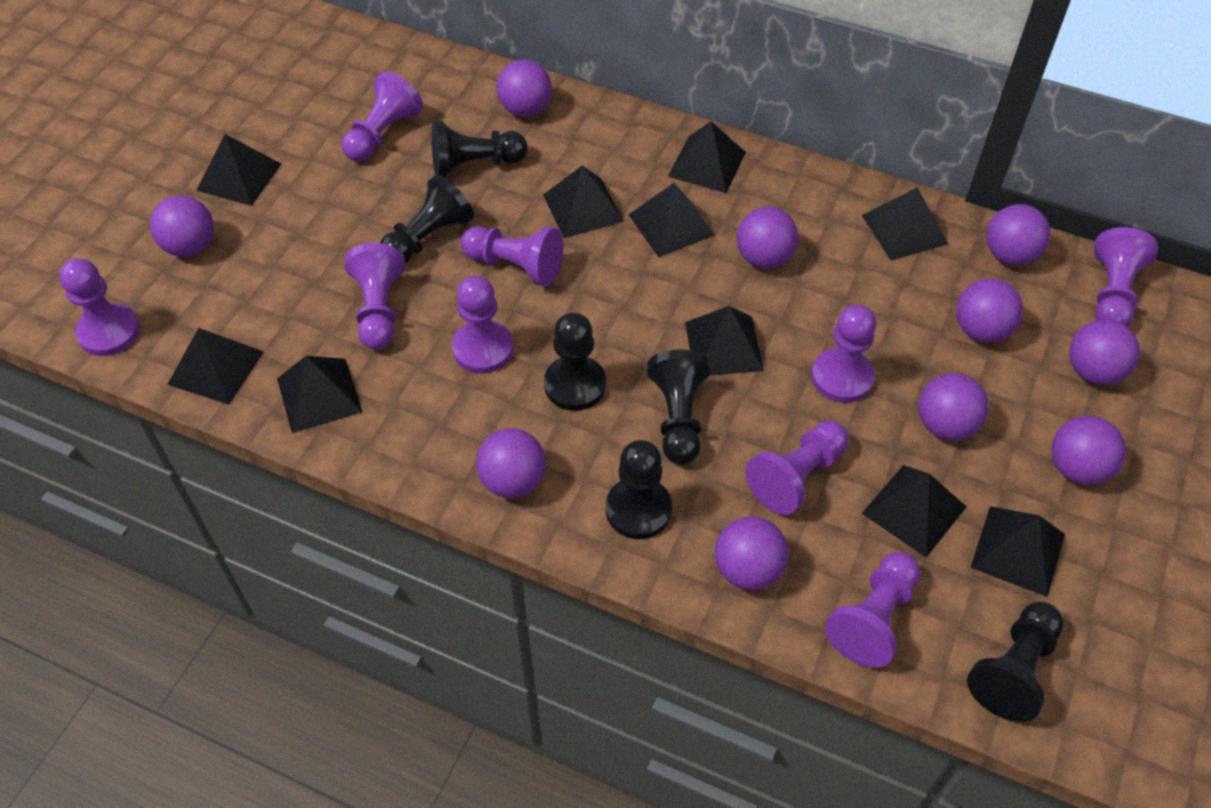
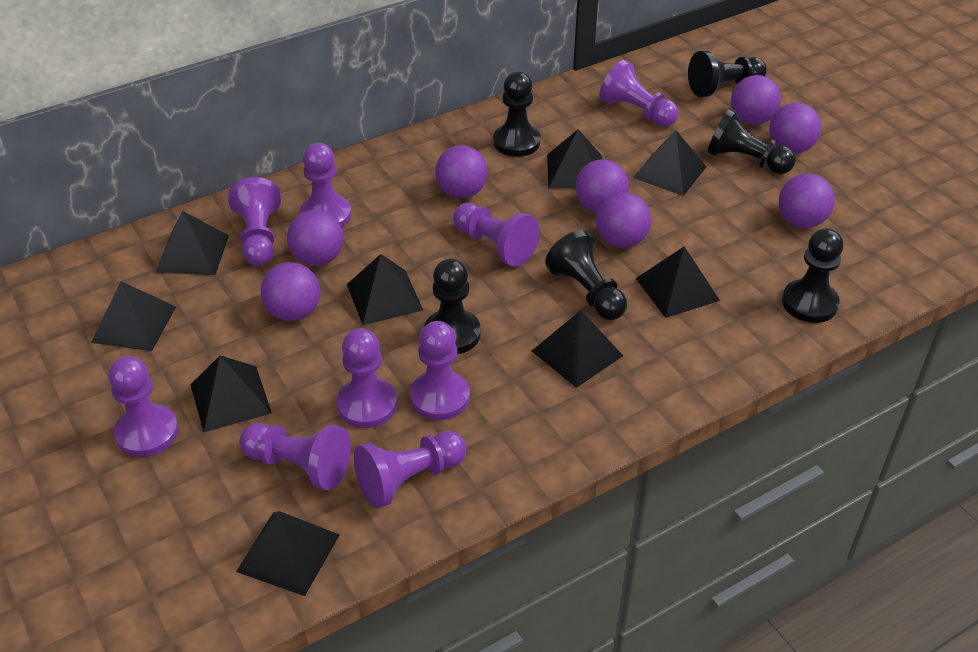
black pyramid: 10 -> 9
purple ball: 10 -> 8

